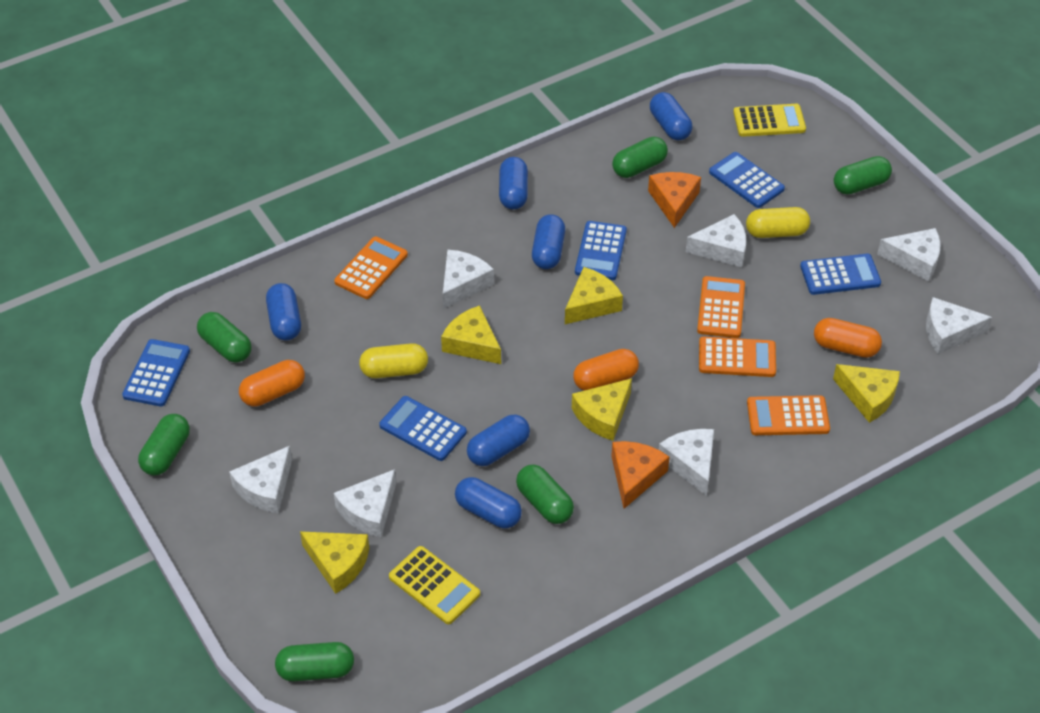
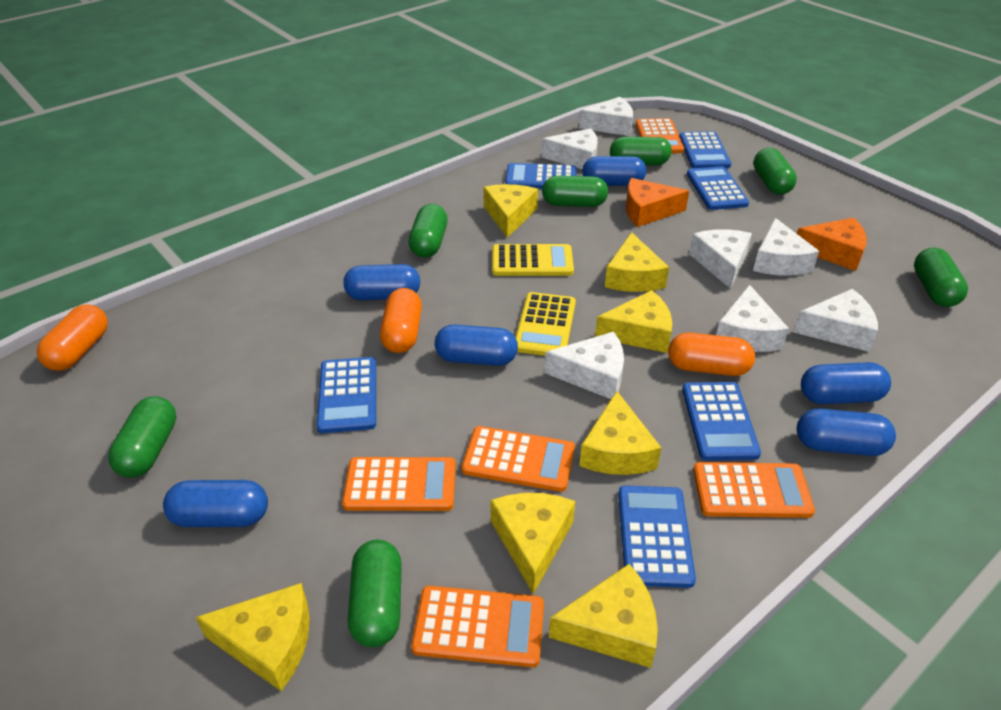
blue calculator: 5 -> 6
green capsule: 6 -> 7
orange calculator: 4 -> 5
yellow capsule: 2 -> 0
yellow cheese: 5 -> 7

